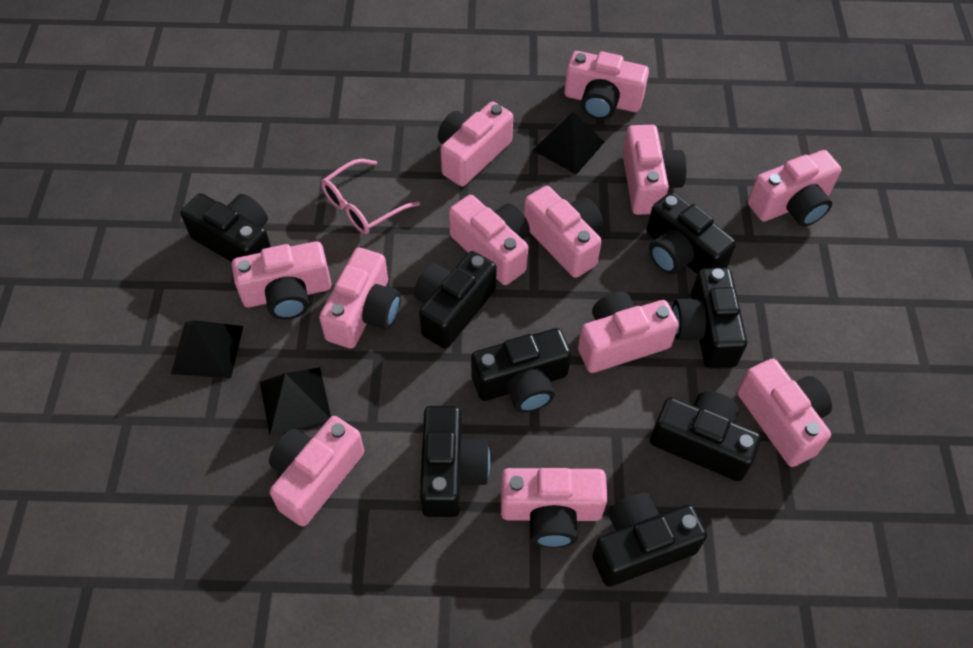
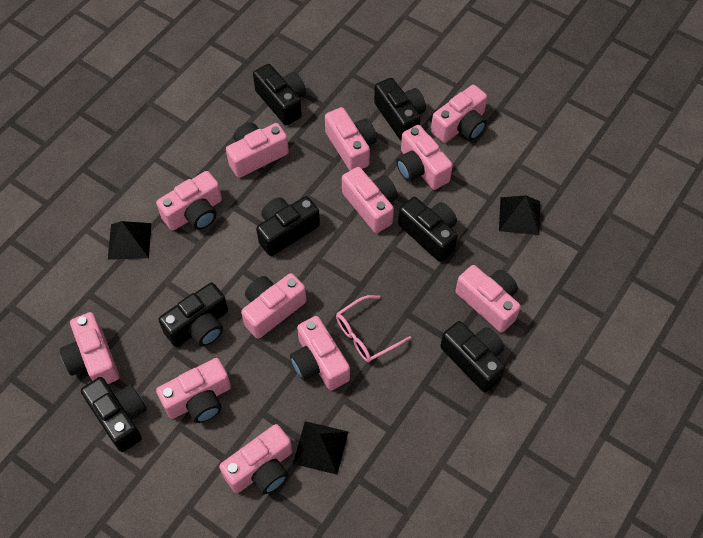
black camera: 8 -> 7

